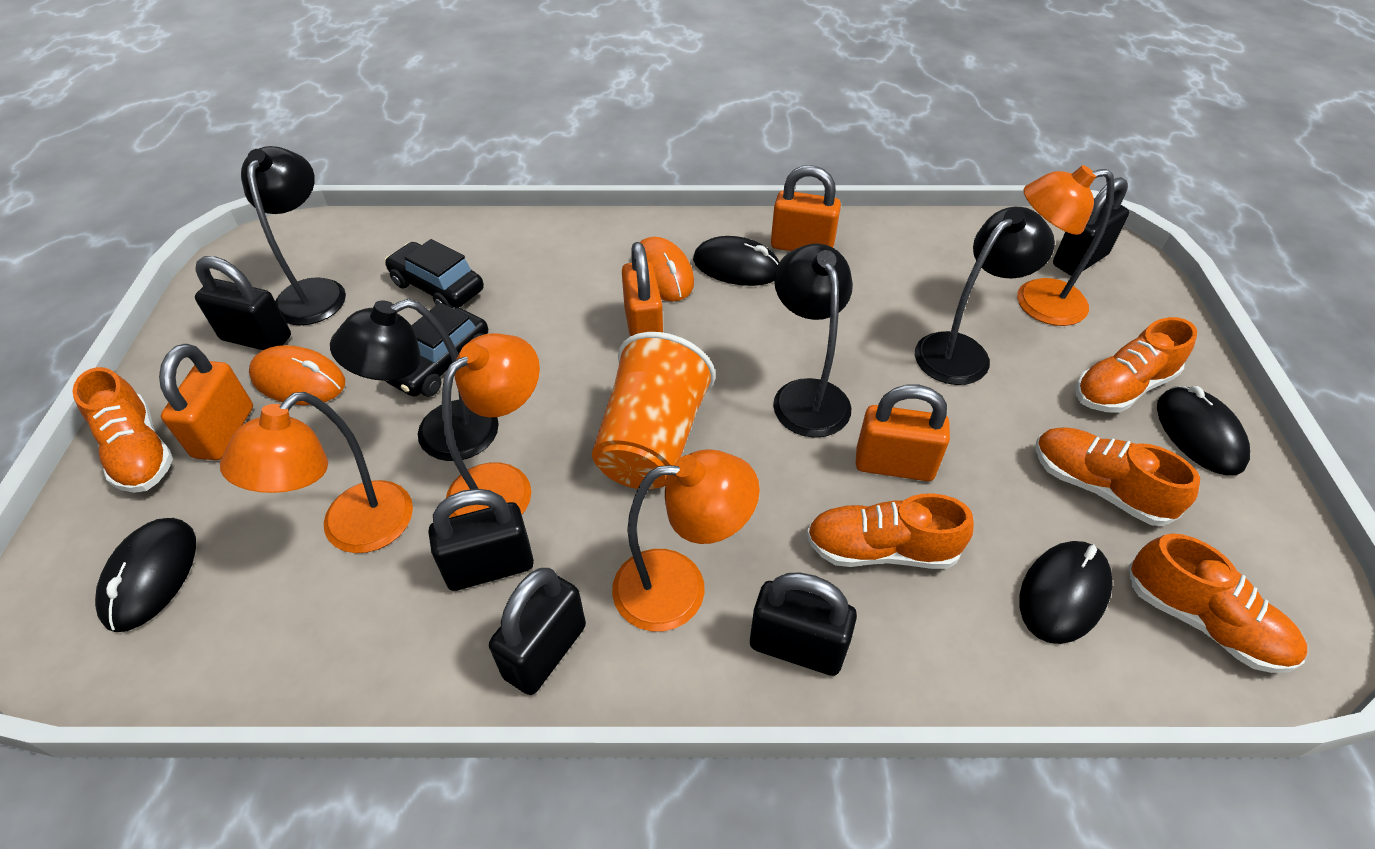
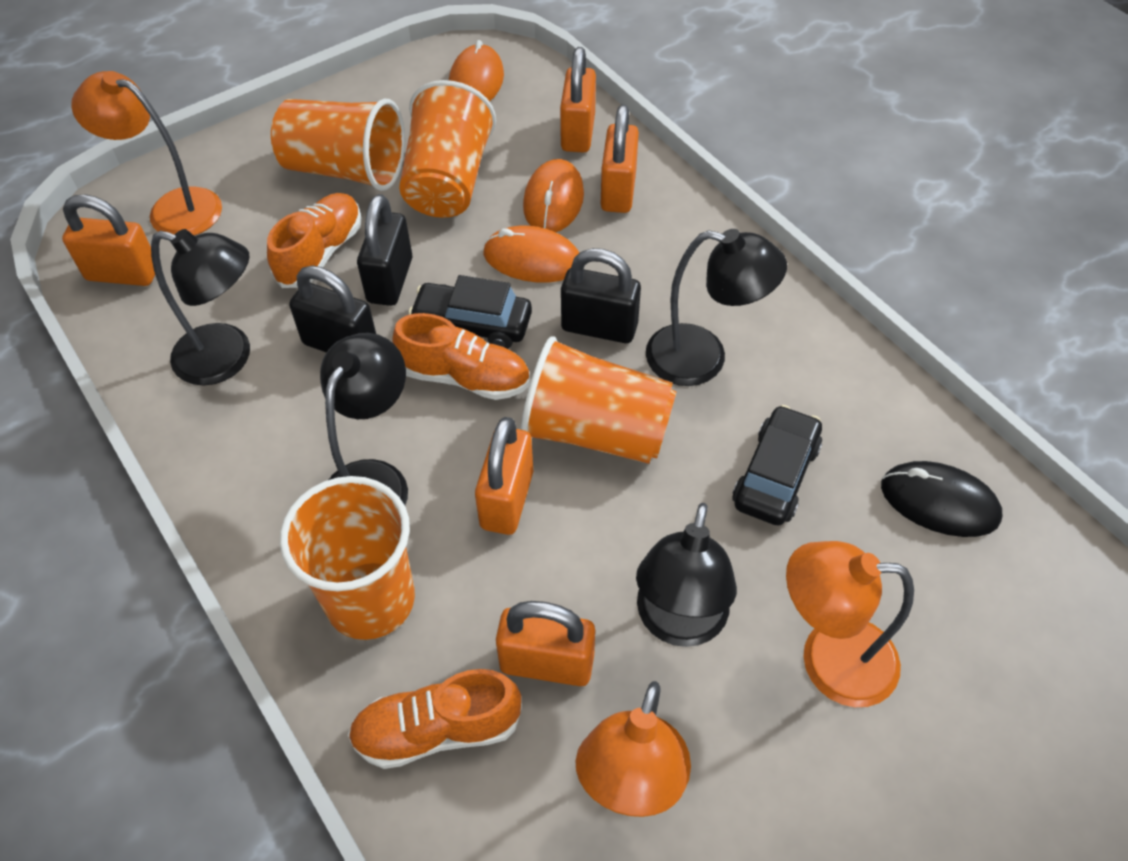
black mouse: 4 -> 1
black padlock: 5 -> 3
orange cup: 1 -> 4
orange lamp: 4 -> 3
orange mouse: 2 -> 3
orange padlock: 4 -> 5
orange shoe: 5 -> 3

